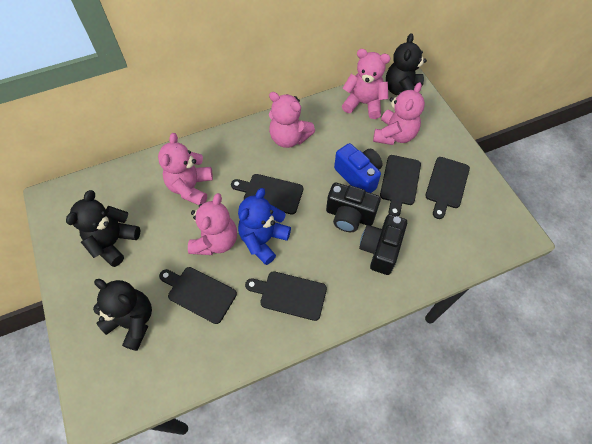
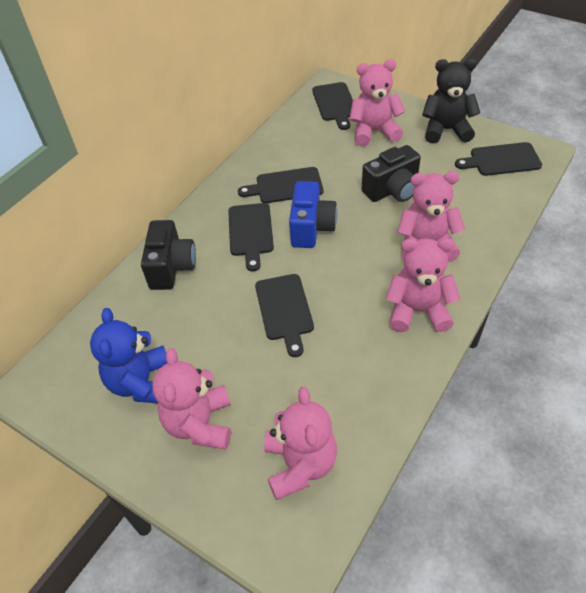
black teddy bear: 3 -> 1

